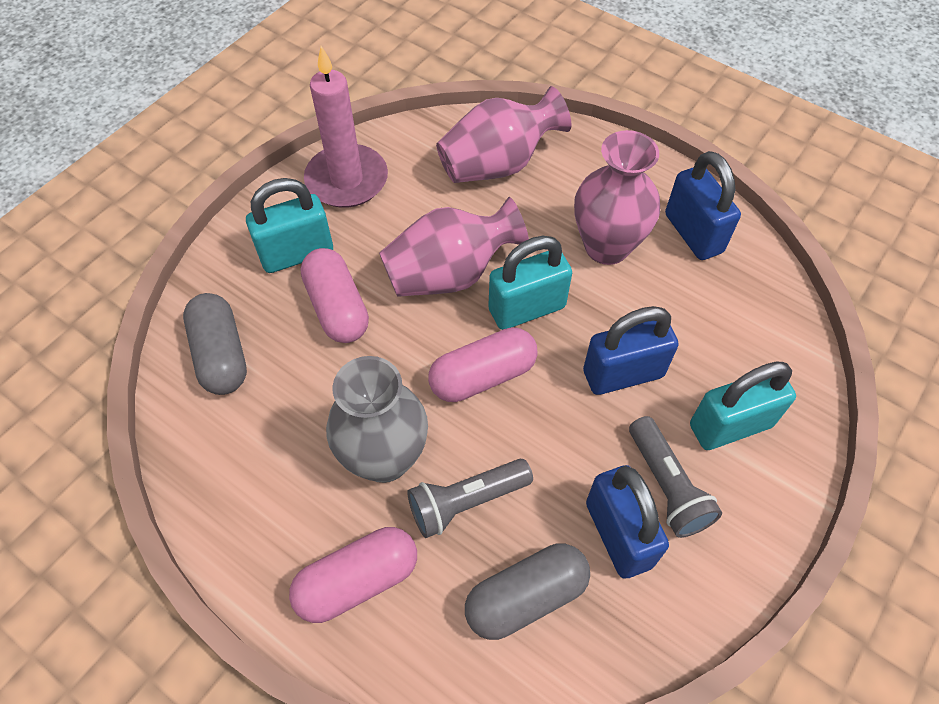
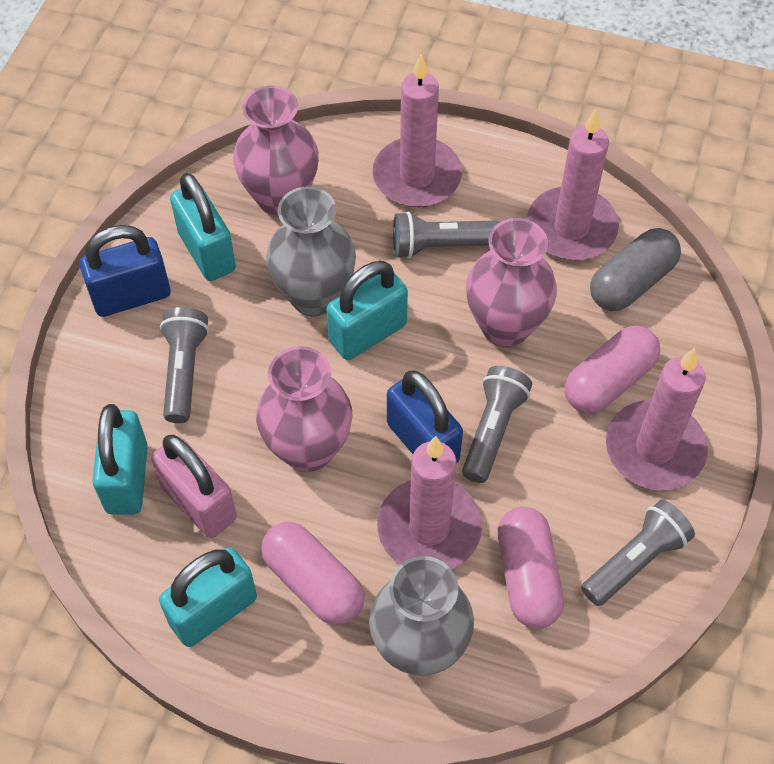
blue padlock: 3 -> 2
grey capsule: 2 -> 1
grey flashlight: 2 -> 4
grey vase: 1 -> 2
pink candle: 1 -> 4
pink padlock: 0 -> 1
turquoise padlock: 3 -> 4

